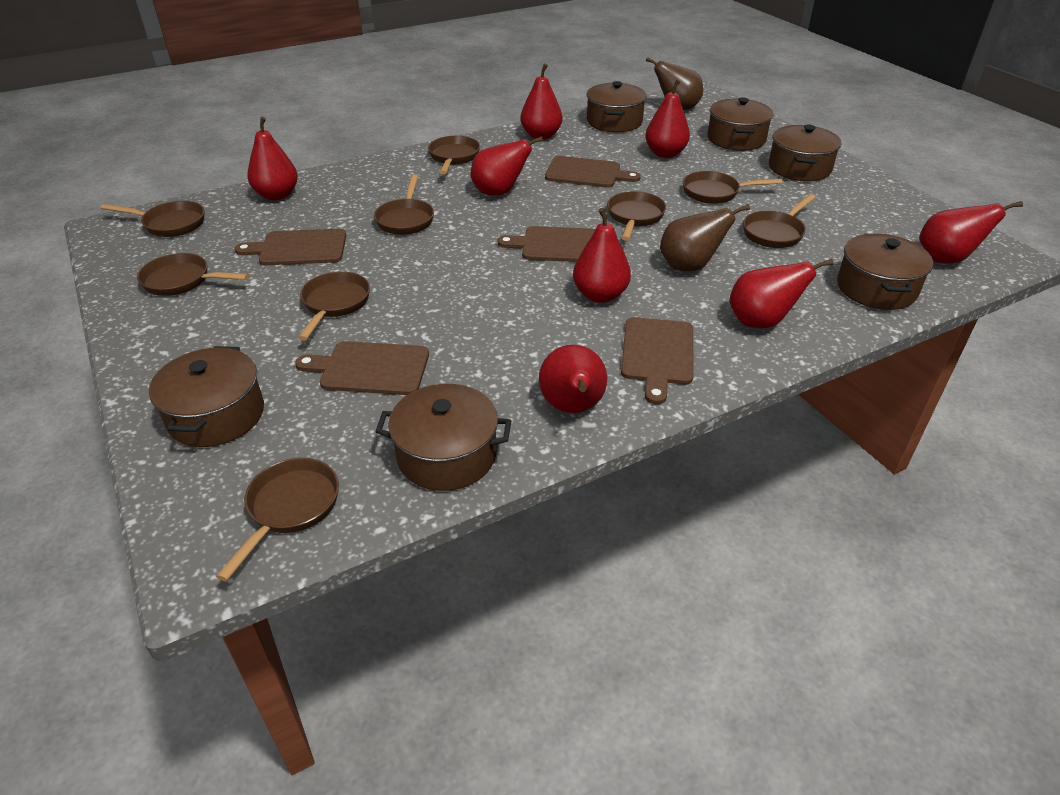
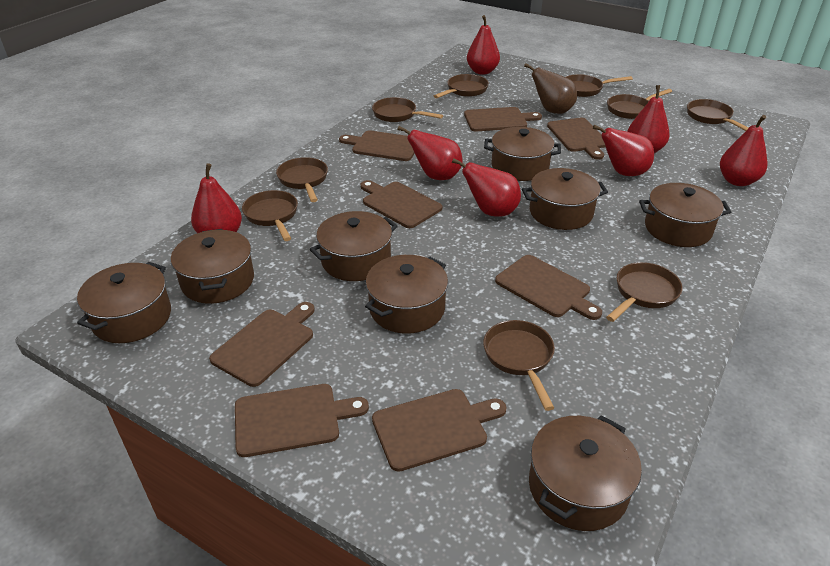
brown cutting board: 5 -> 8
brown pear: 2 -> 1
brown pot: 6 -> 8
red pear: 8 -> 7

